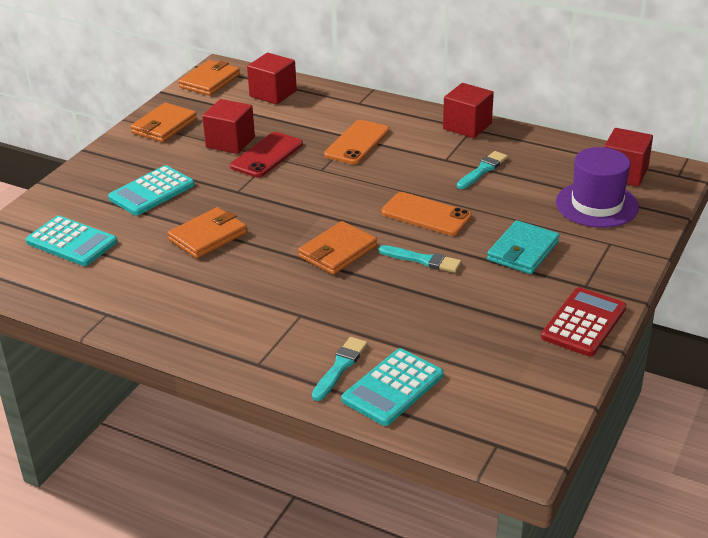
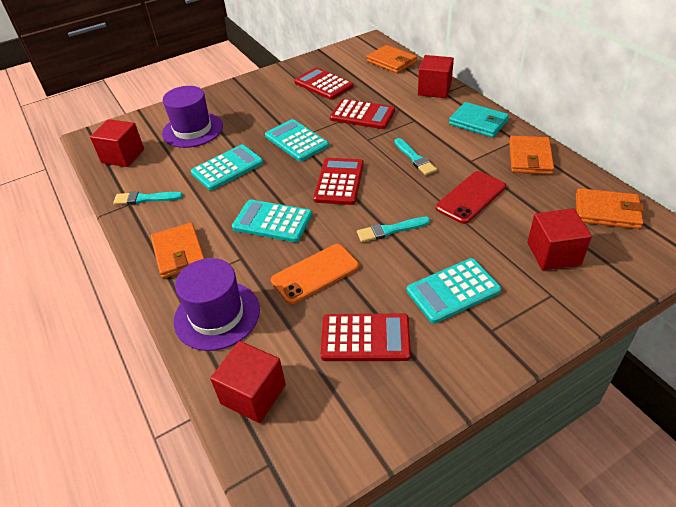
orange phone: 2 -> 1
purple hat: 1 -> 2
red calculator: 1 -> 4
turquoise calculator: 3 -> 4

